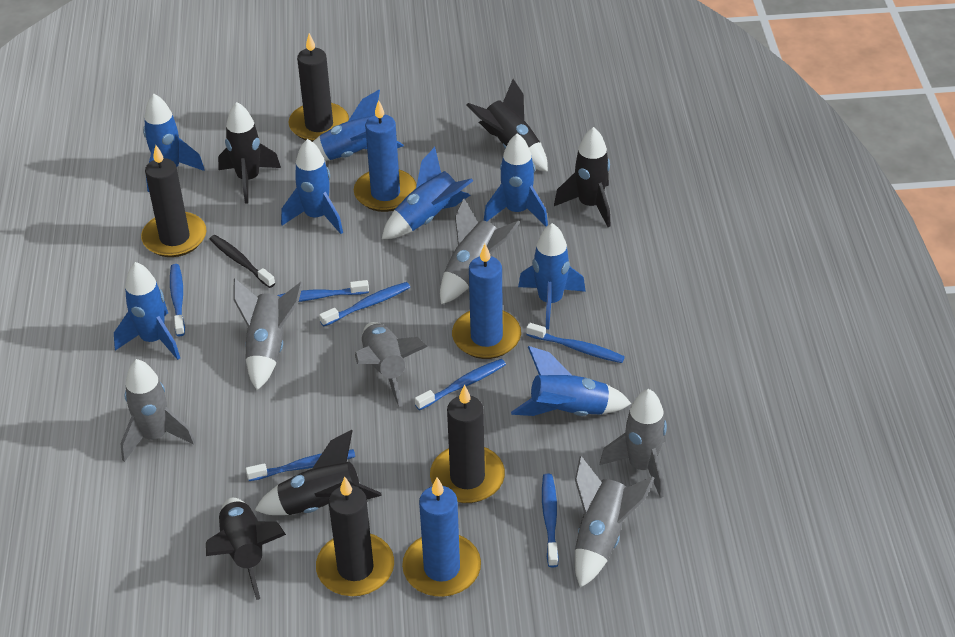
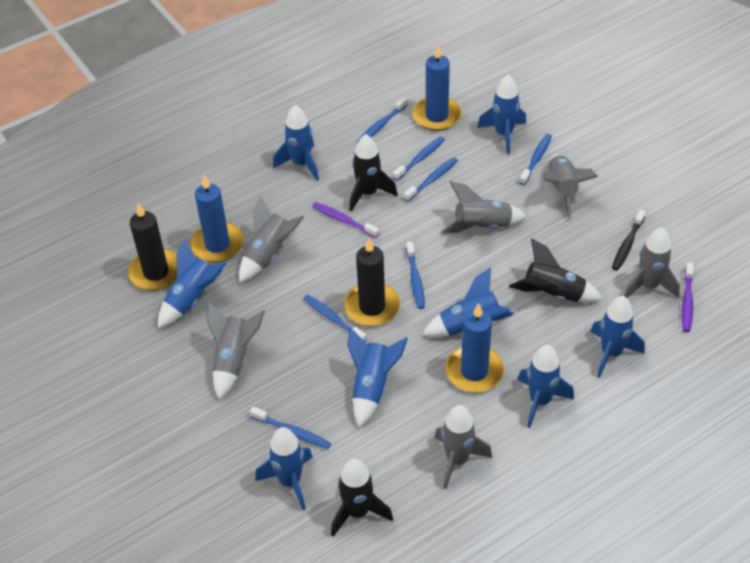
black candle: 4 -> 2
black rocket: 5 -> 3
purple toothbrush: 0 -> 2

